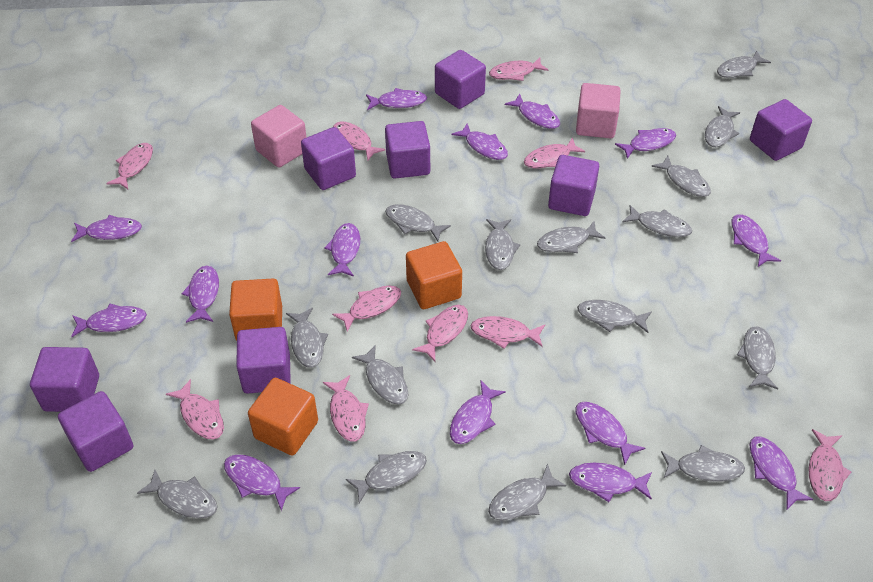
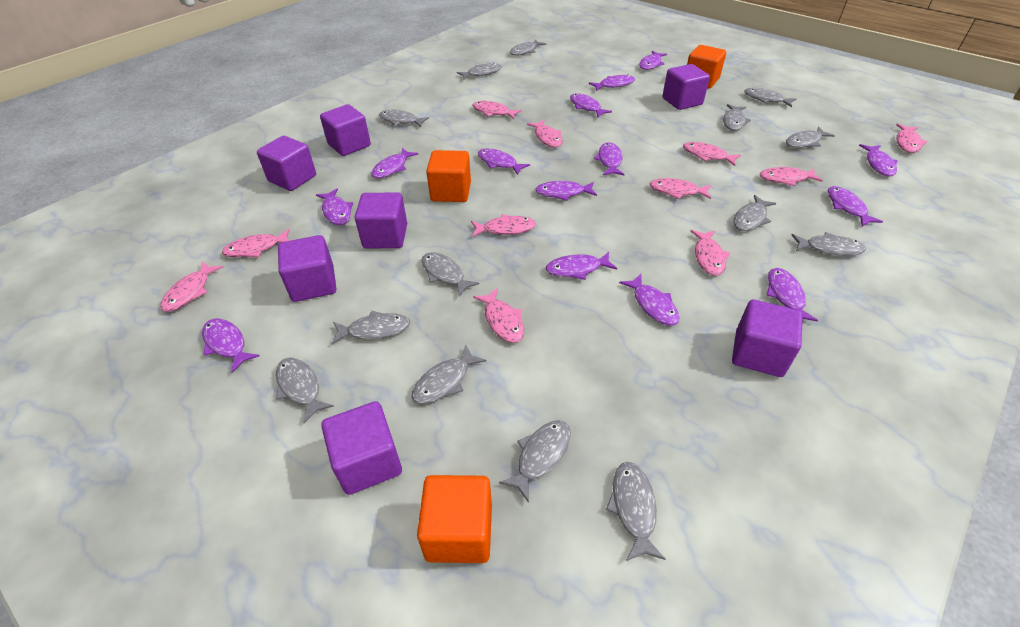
grey fish: 15 -> 14
pink cube: 2 -> 0
pink fish: 10 -> 11
purple cube: 8 -> 7

